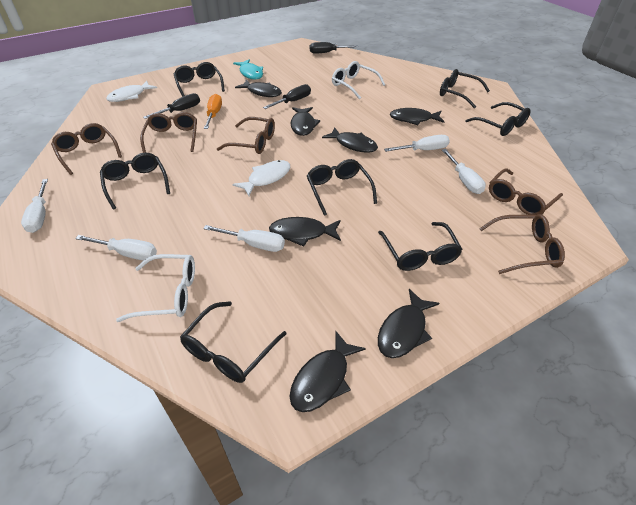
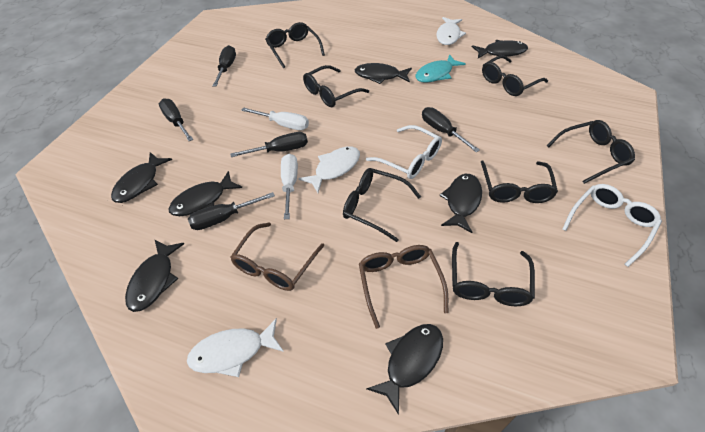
black screwdriver: 3 -> 5
brown glasses: 5 -> 2
orange screwdriver: 1 -> 0
white fish: 2 -> 3
white screwdriver: 5 -> 2

